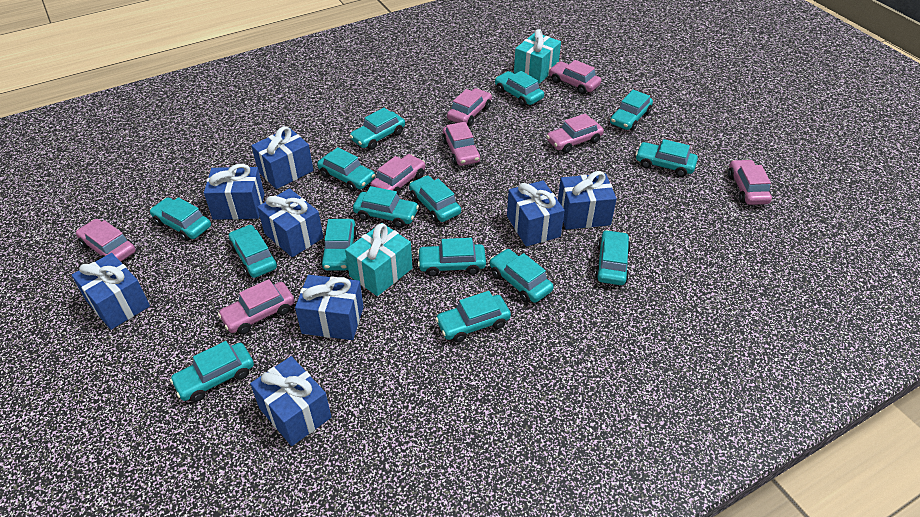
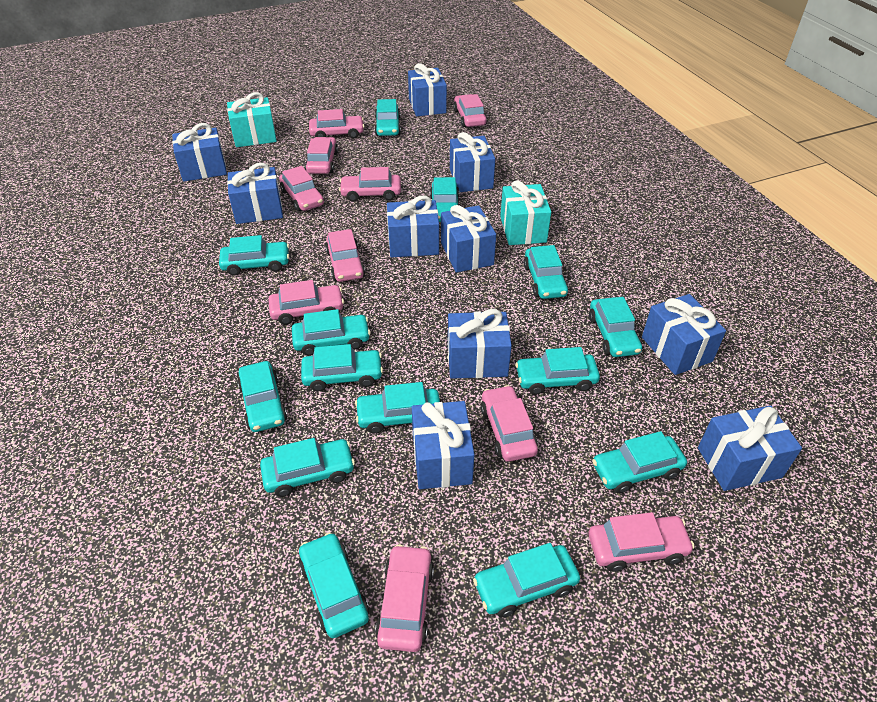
blue gift: 8 -> 10
pink car: 8 -> 10
turquoise car: 15 -> 14

